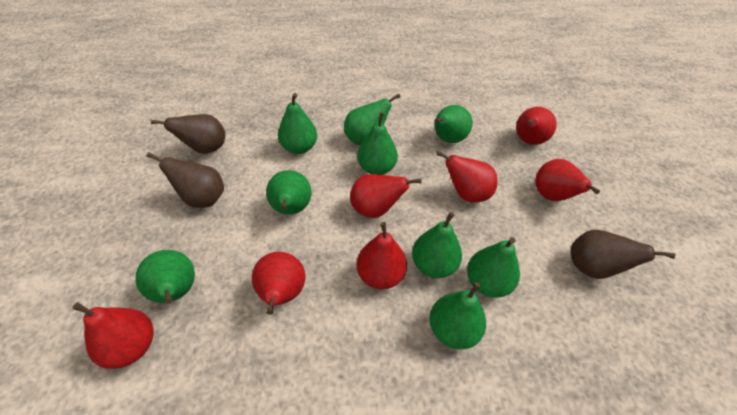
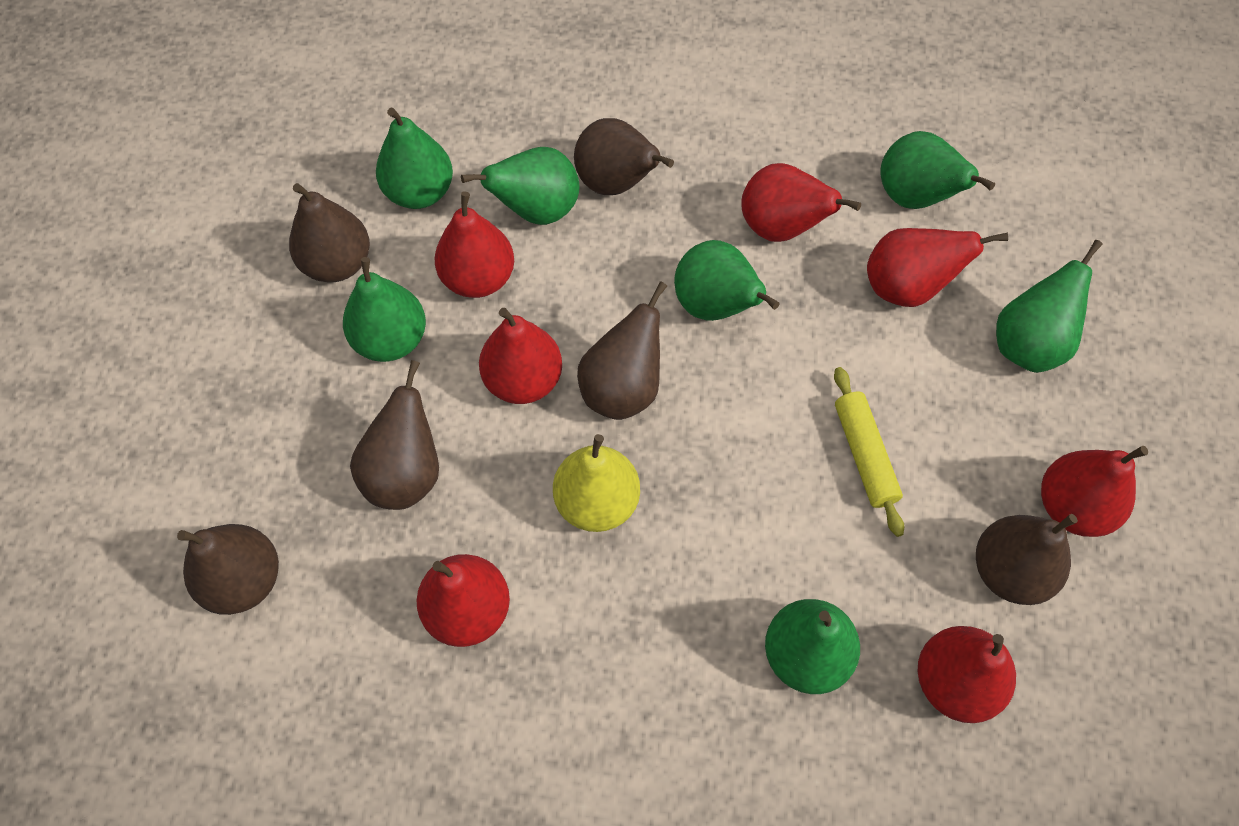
brown pear: 3 -> 6
green pear: 9 -> 7
yellow pear: 0 -> 1
yellow rolling pin: 0 -> 1

